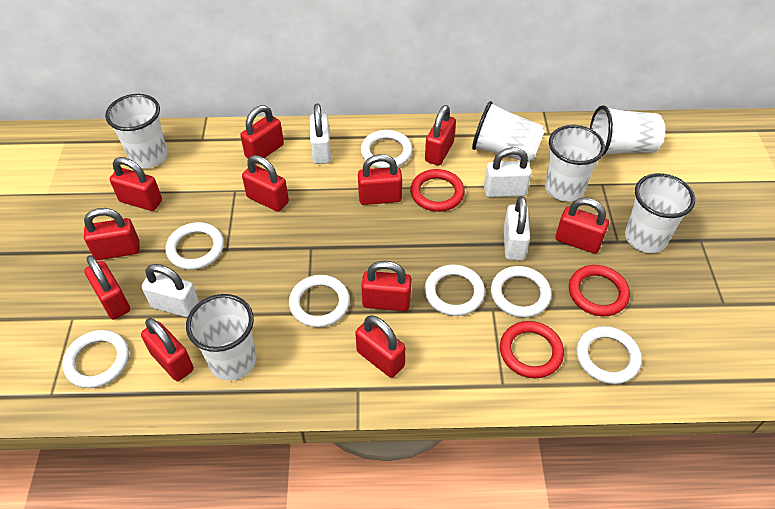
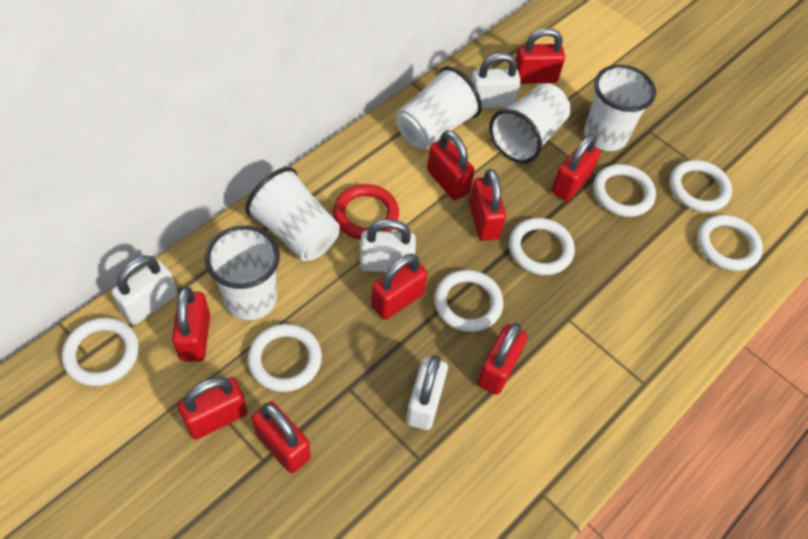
red padlock: 11 -> 9
red ring: 3 -> 1
white cup: 6 -> 5

